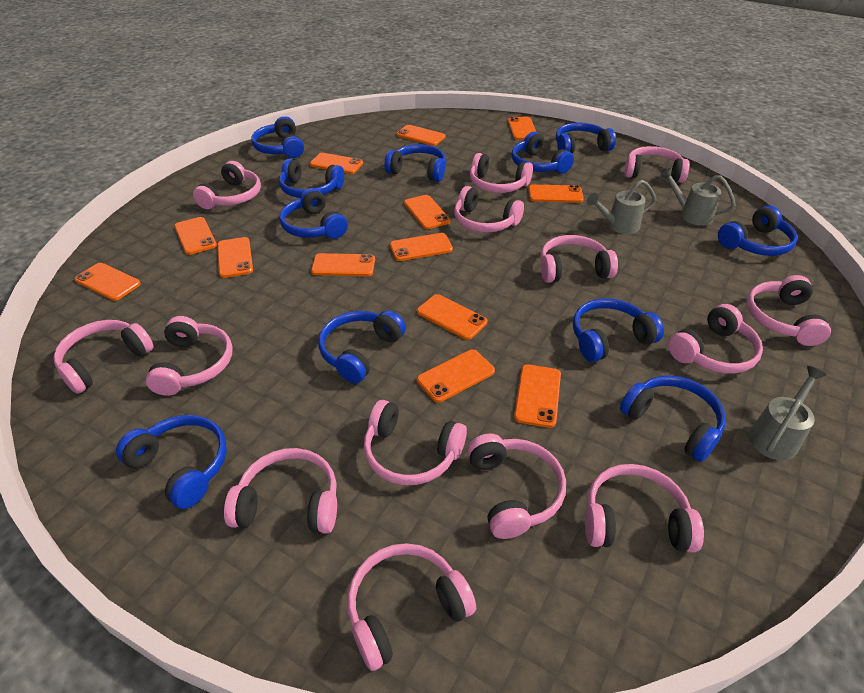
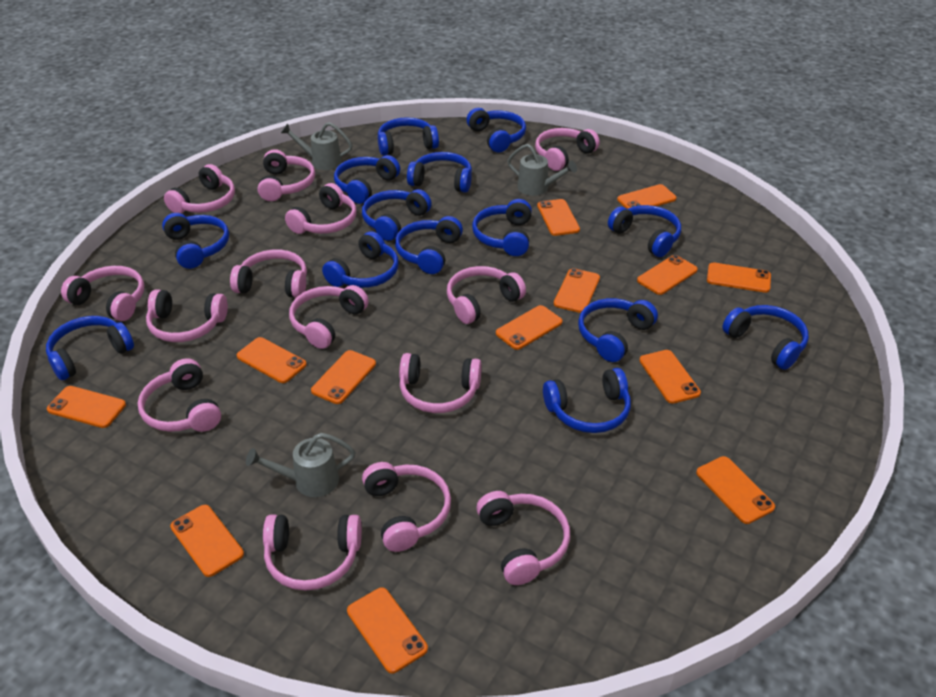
blue headphones: 11 -> 14

